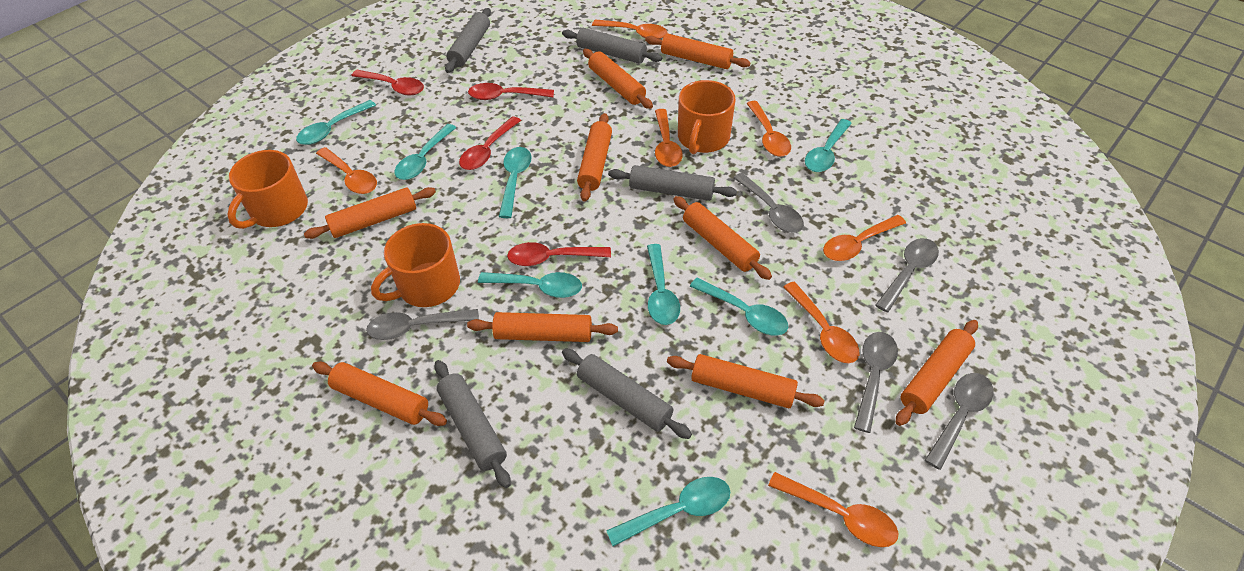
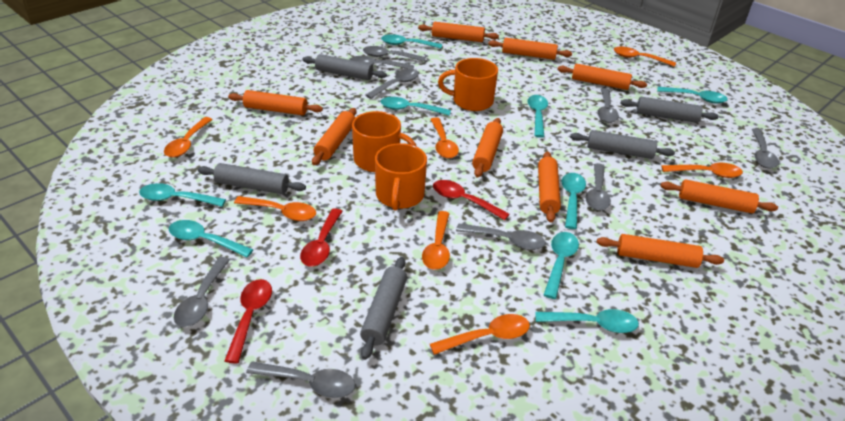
grey spoon: 5 -> 9
red spoon: 4 -> 3
turquoise spoon: 8 -> 9

